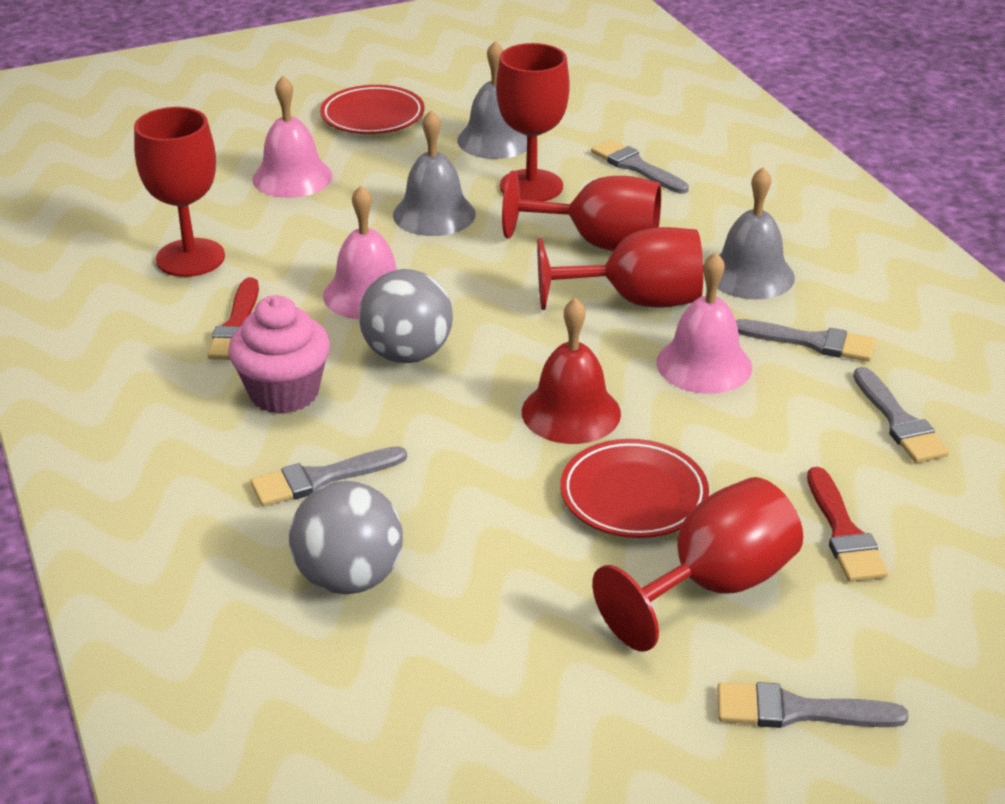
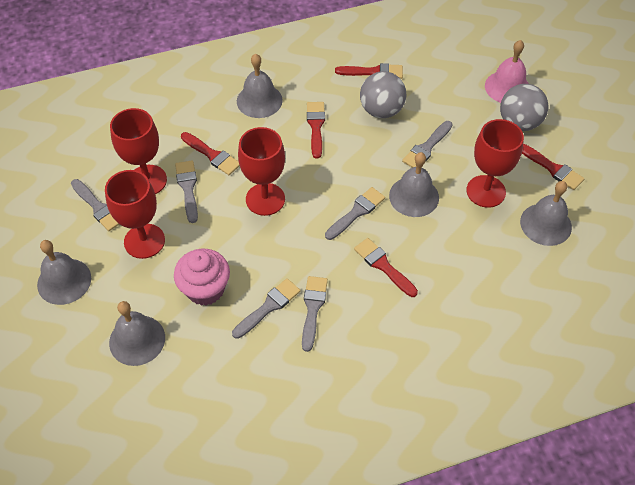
grey bell: 3 -> 5
grey brush: 5 -> 6
pink bell: 3 -> 1
red bell: 1 -> 0
red brush: 2 -> 5
red goblet: 5 -> 4
red plate: 2 -> 0

